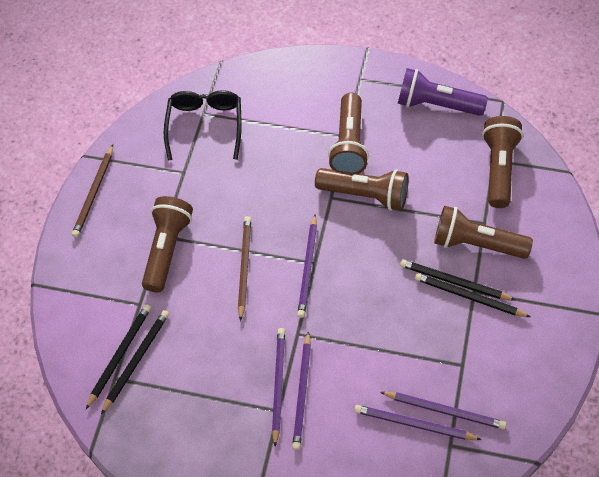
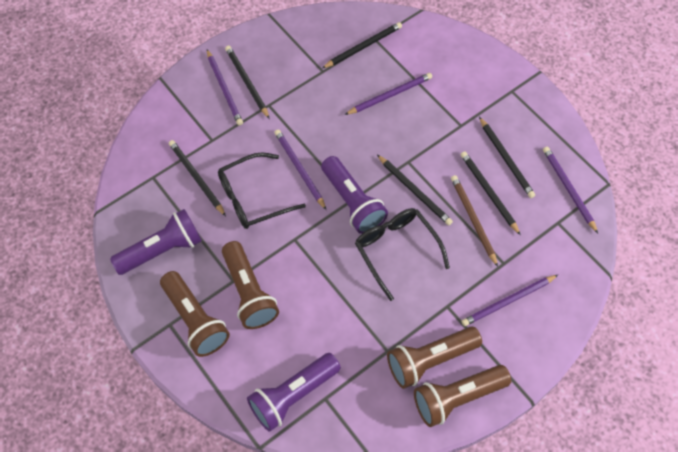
black glasses: 1 -> 2
black pencil: 4 -> 6
brown flashlight: 5 -> 4
brown pencil: 2 -> 1
purple flashlight: 1 -> 3

